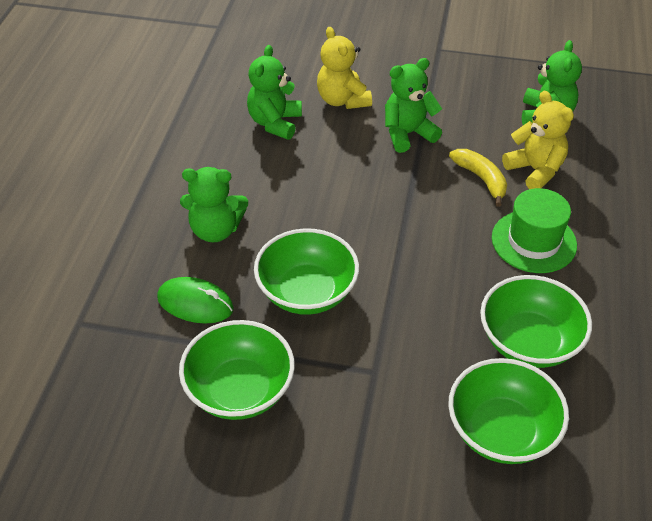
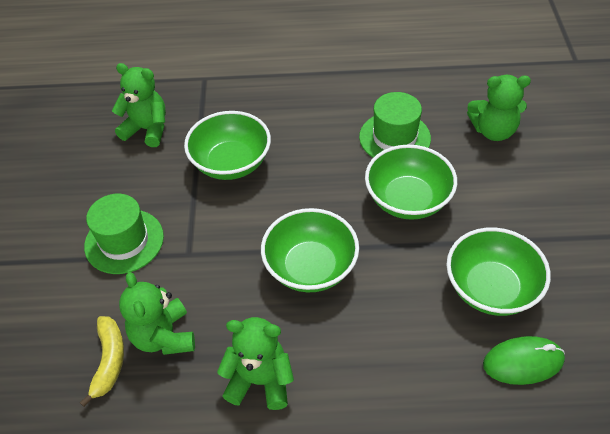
green hat: 1 -> 2
yellow teddy bear: 2 -> 0

